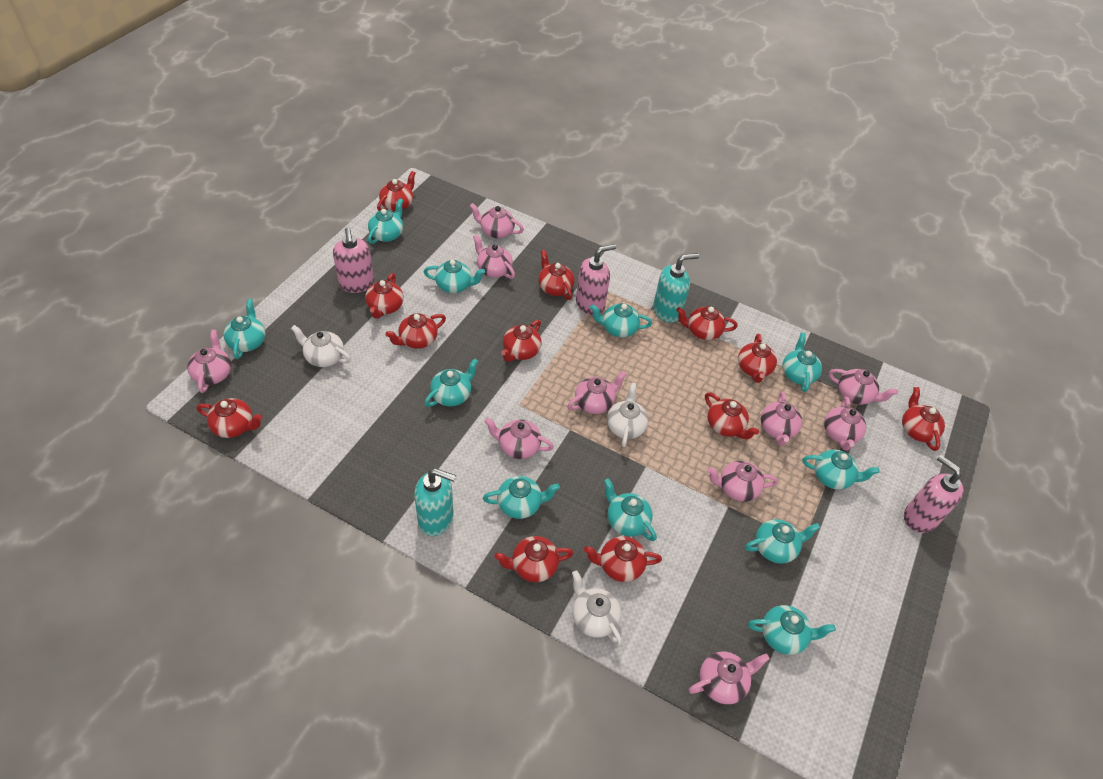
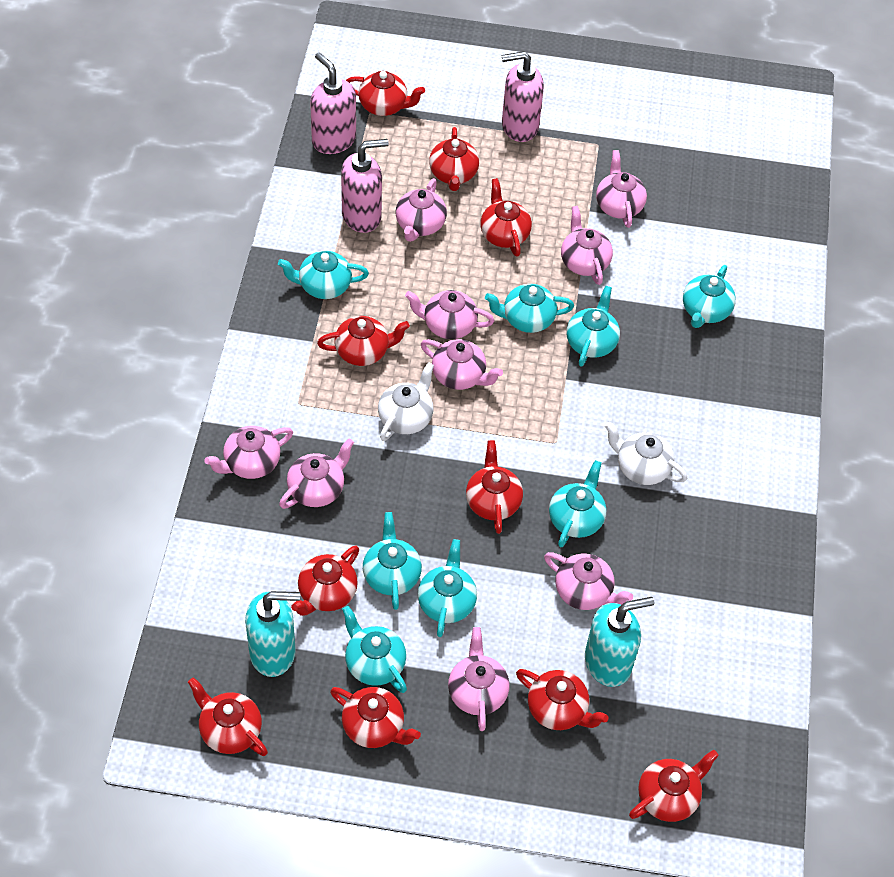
pink teapot: 10 -> 9
red teapot: 12 -> 10
turquoise teapot: 11 -> 8
white teapot: 3 -> 2

